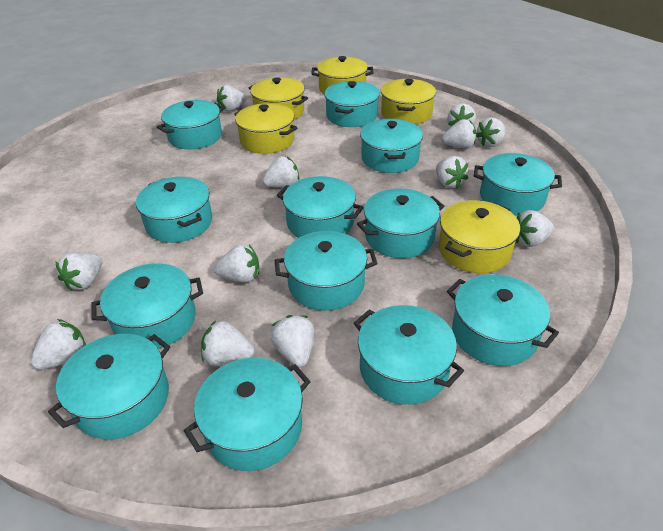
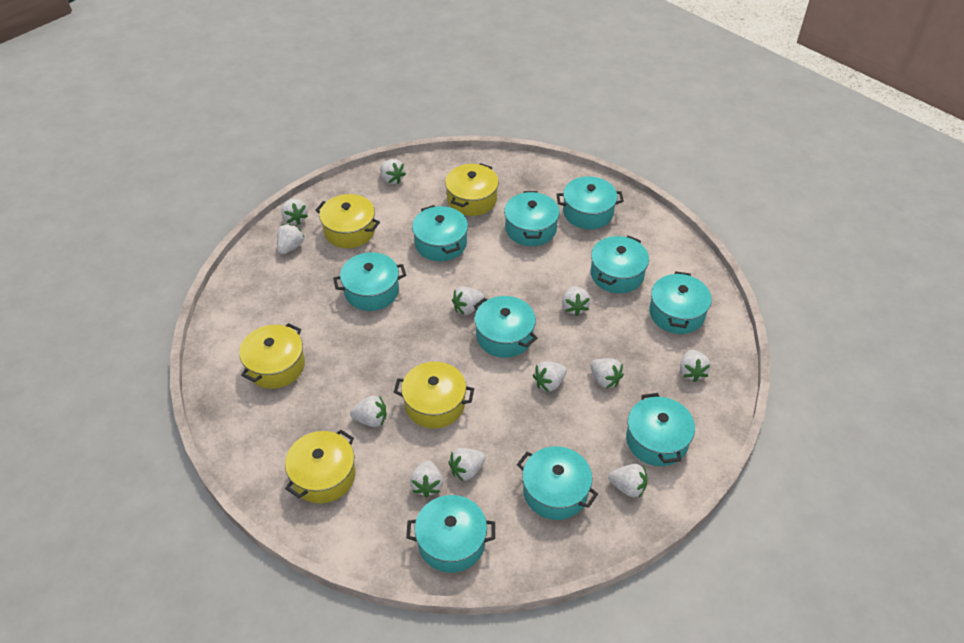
turquoise pot: 13 -> 10

